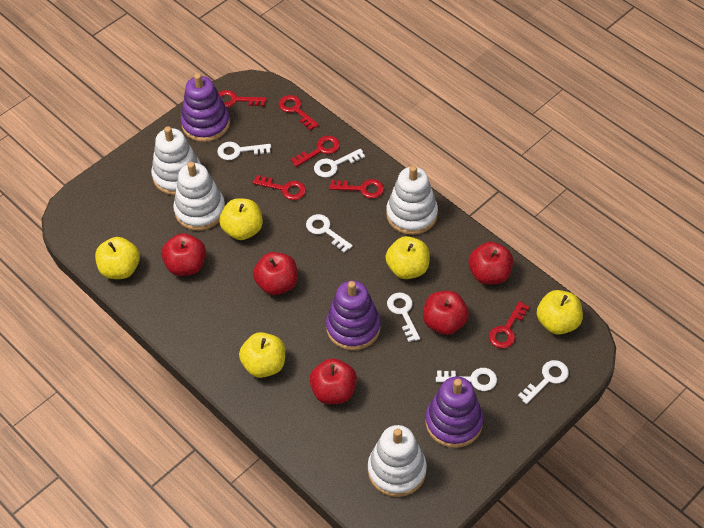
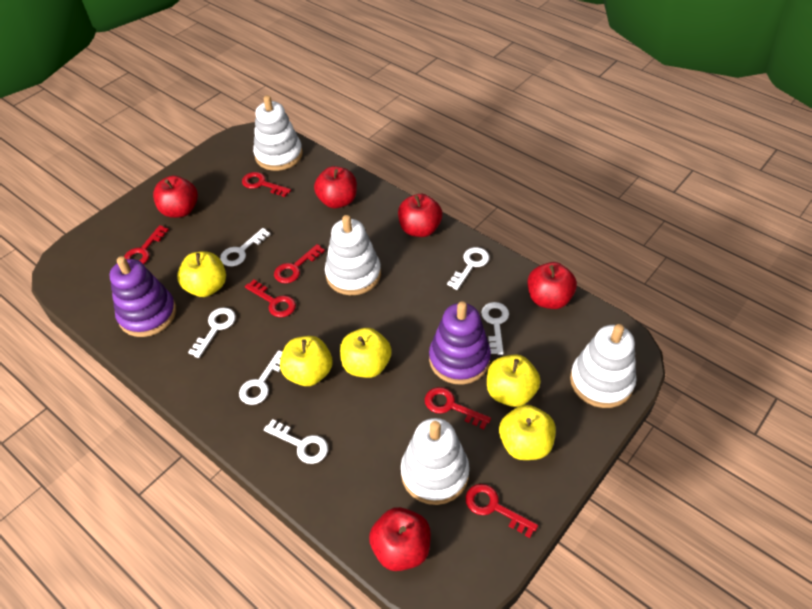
purple stacking toy: 3 -> 2

